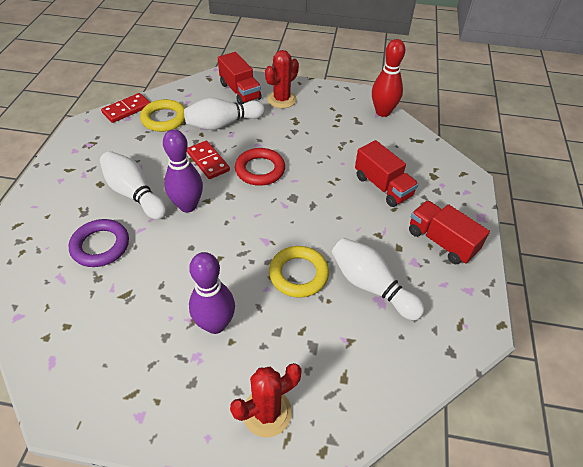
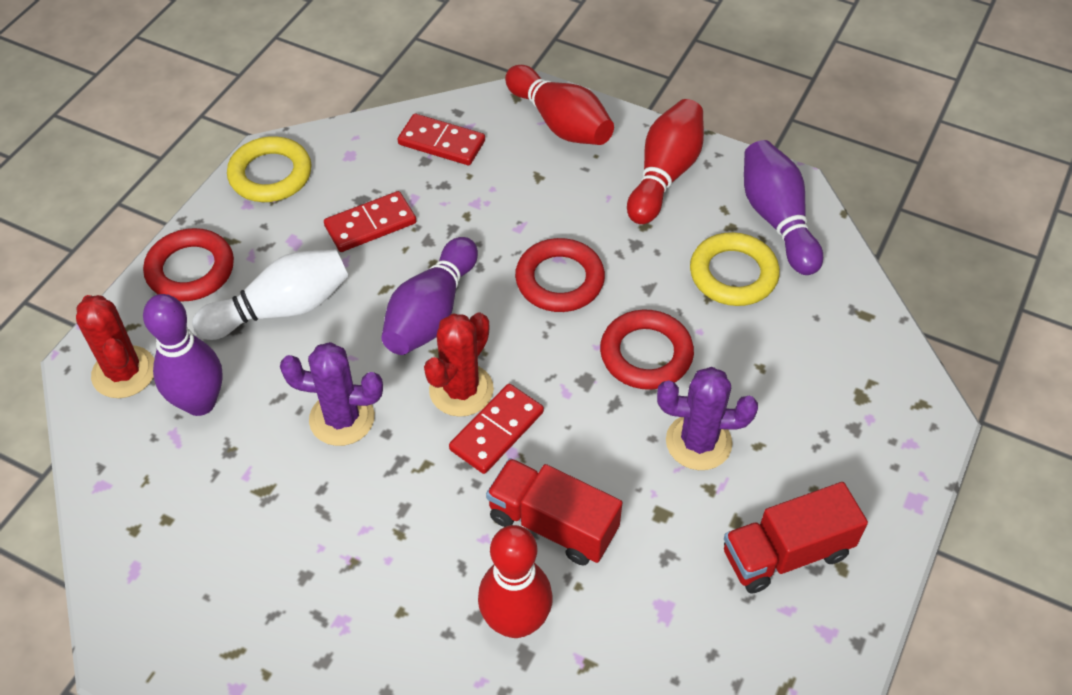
purple bowling pin: 2 -> 3
purple cactus: 0 -> 2
purple ring: 1 -> 0
red bowling pin: 1 -> 3
red domino: 2 -> 3
red ring: 1 -> 3
red truck: 3 -> 2
white bowling pin: 3 -> 1

